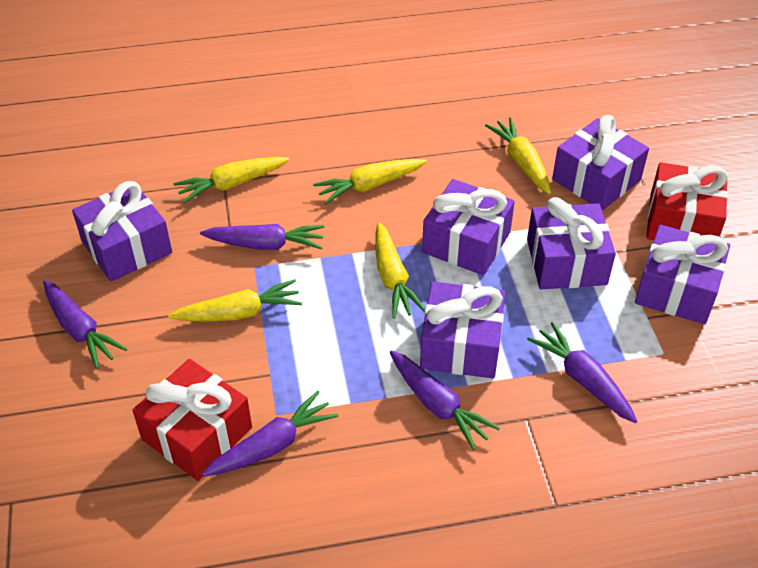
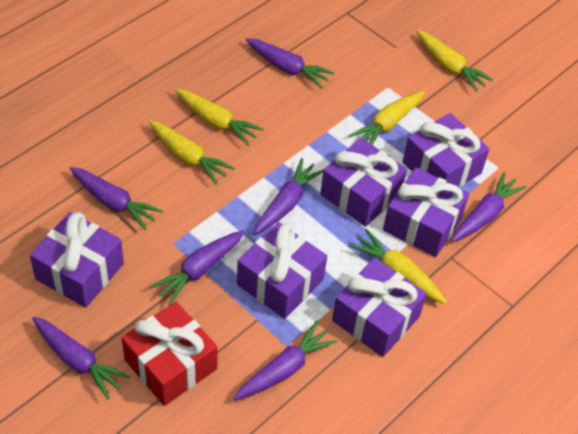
purple carrot: 5 -> 7
red gift: 2 -> 1

